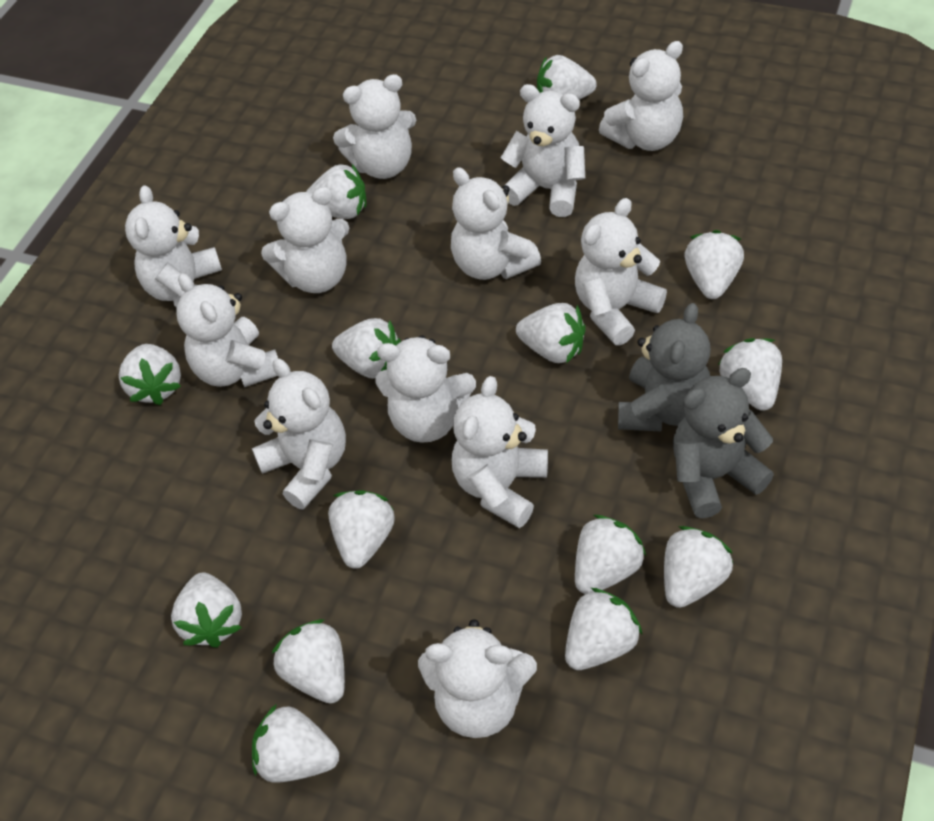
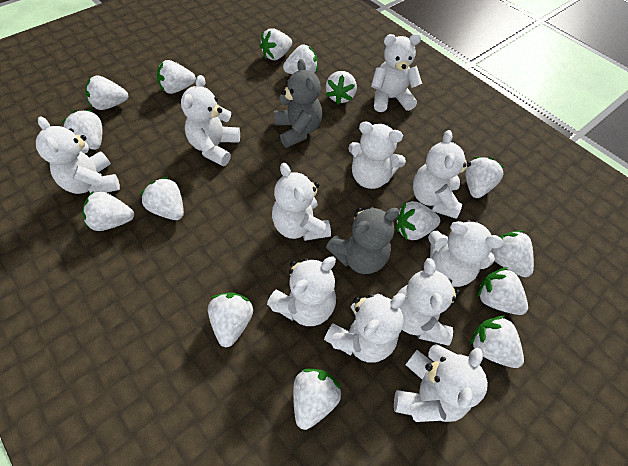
white strawberry: 14 -> 15
white teddy bear: 12 -> 11

